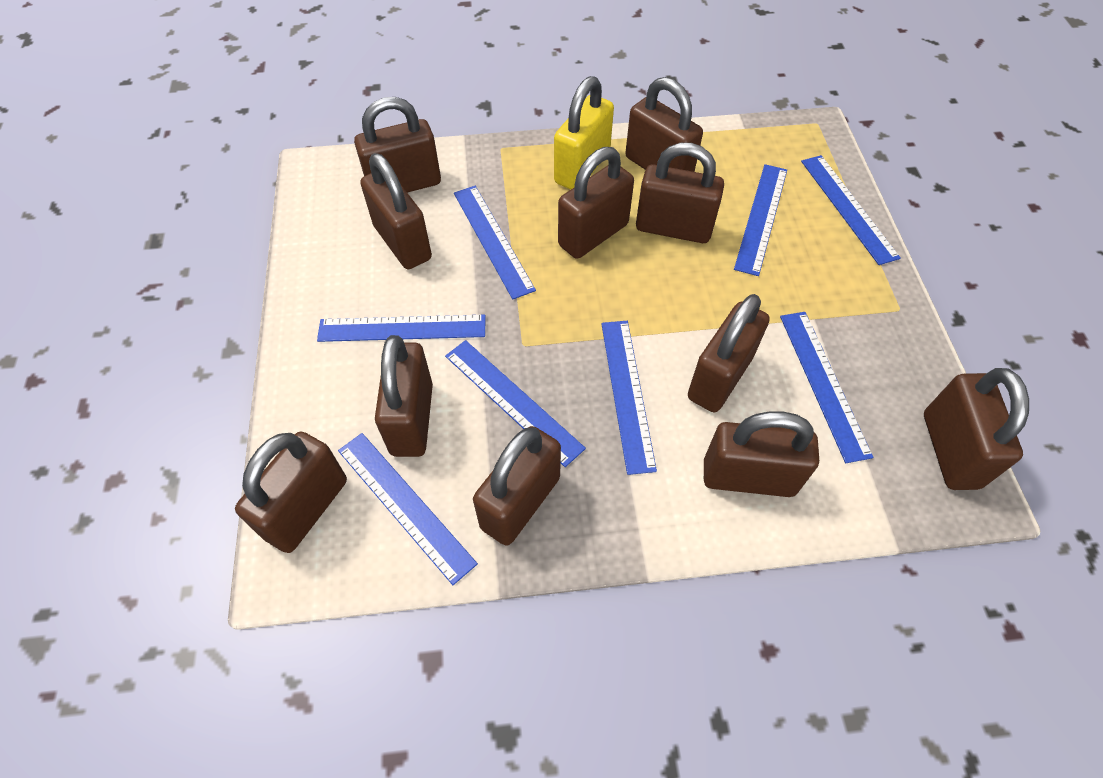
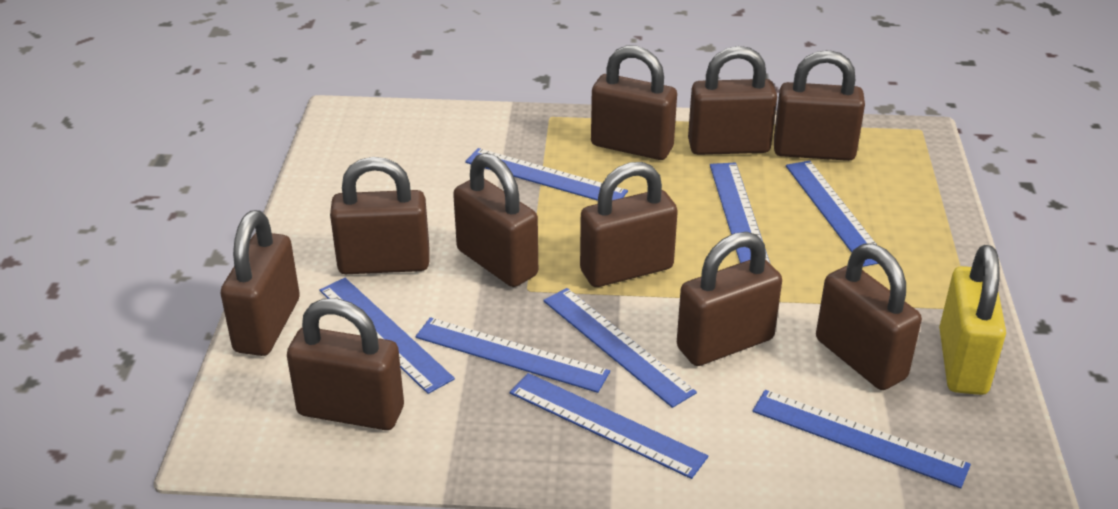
brown padlock: 11 -> 10

